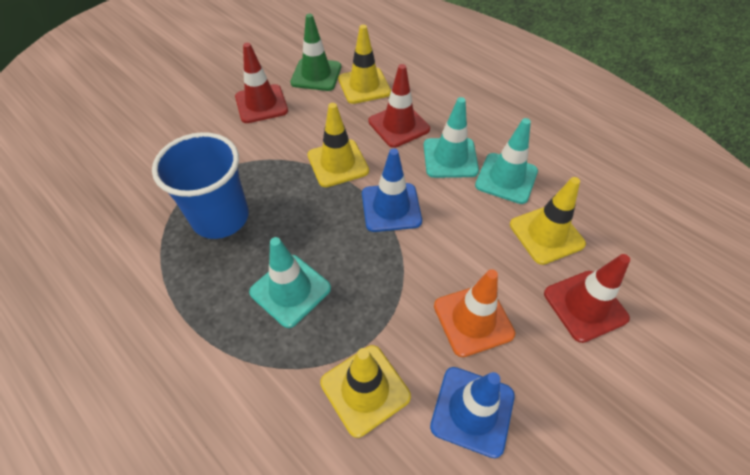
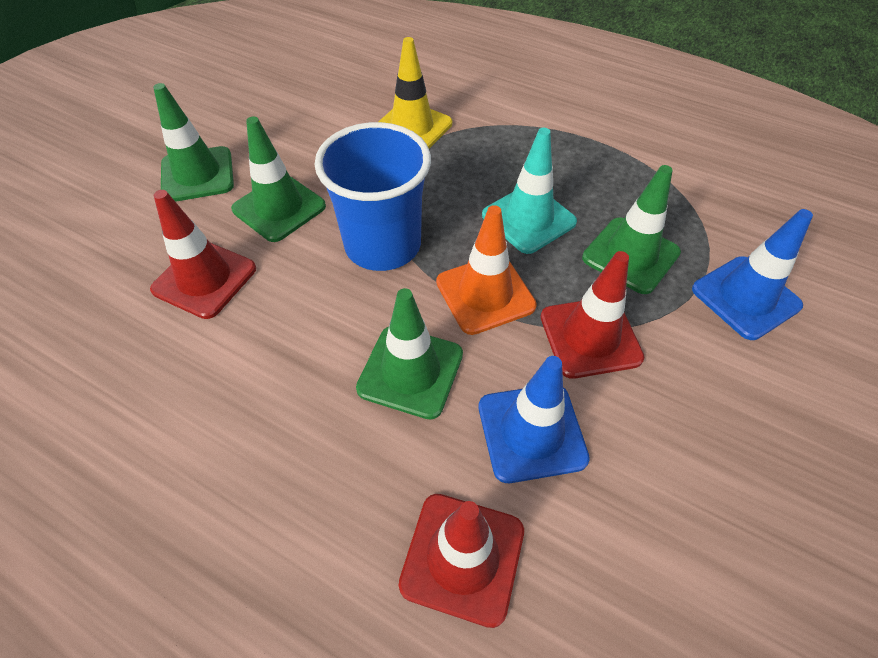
green traffic cone: 1 -> 4
turquoise traffic cone: 3 -> 1
yellow traffic cone: 4 -> 1

